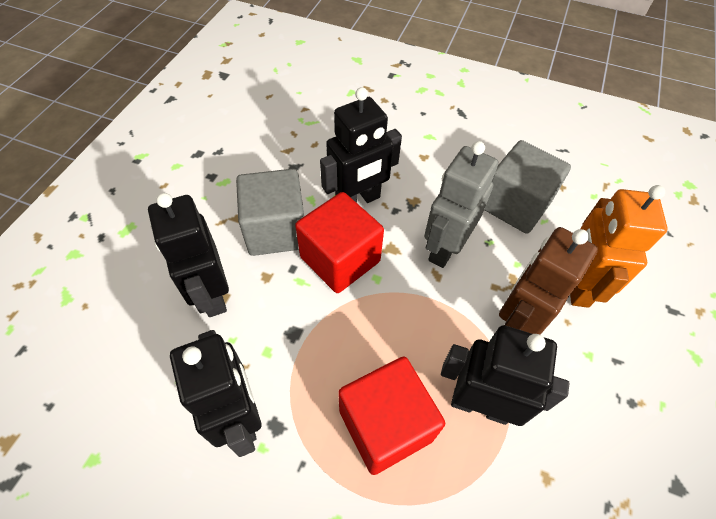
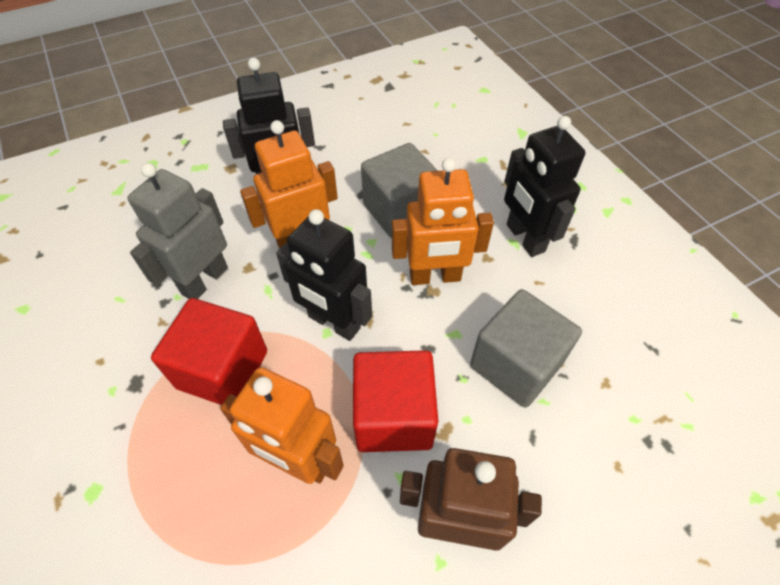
black robot: 4 -> 3
orange robot: 1 -> 3

